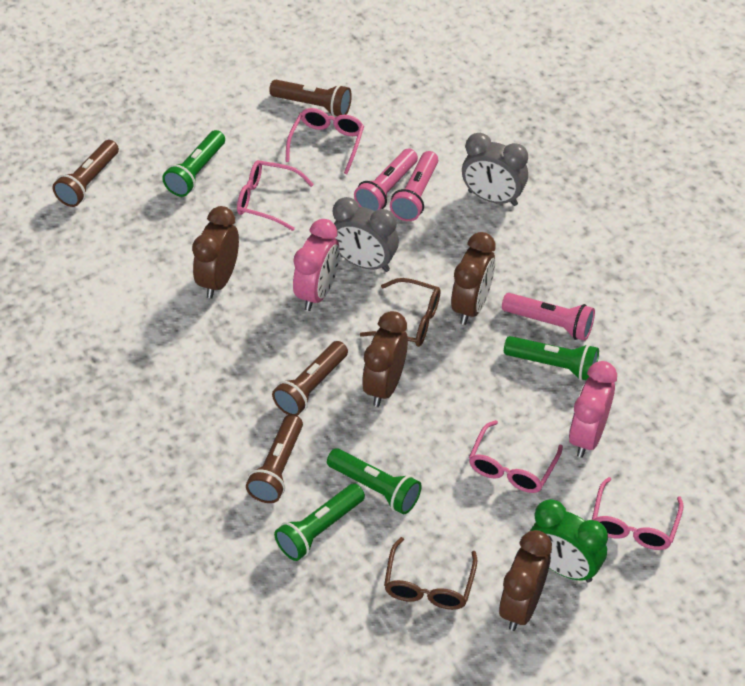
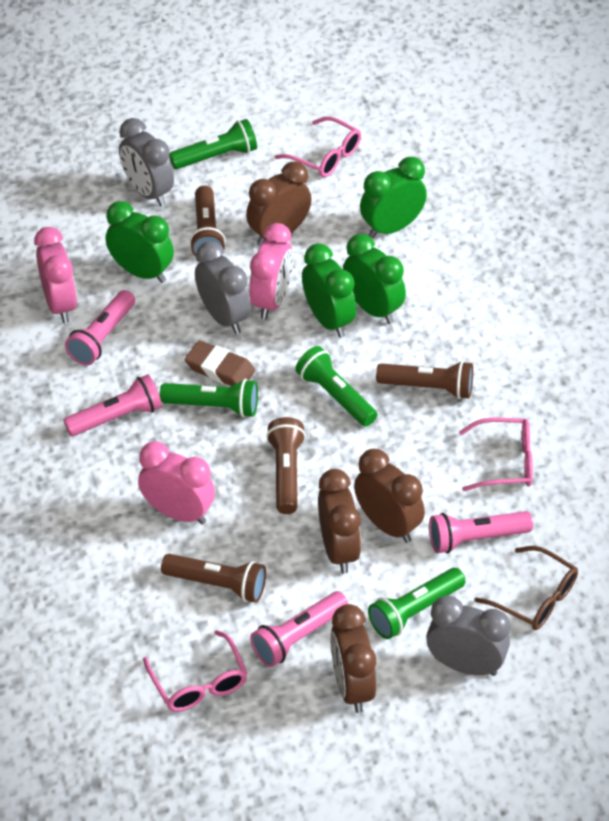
brown eraser: 0 -> 1
brown glasses: 2 -> 1
green clock: 1 -> 4
grey clock: 2 -> 3
pink clock: 2 -> 3
pink flashlight: 3 -> 4
pink glasses: 4 -> 3

